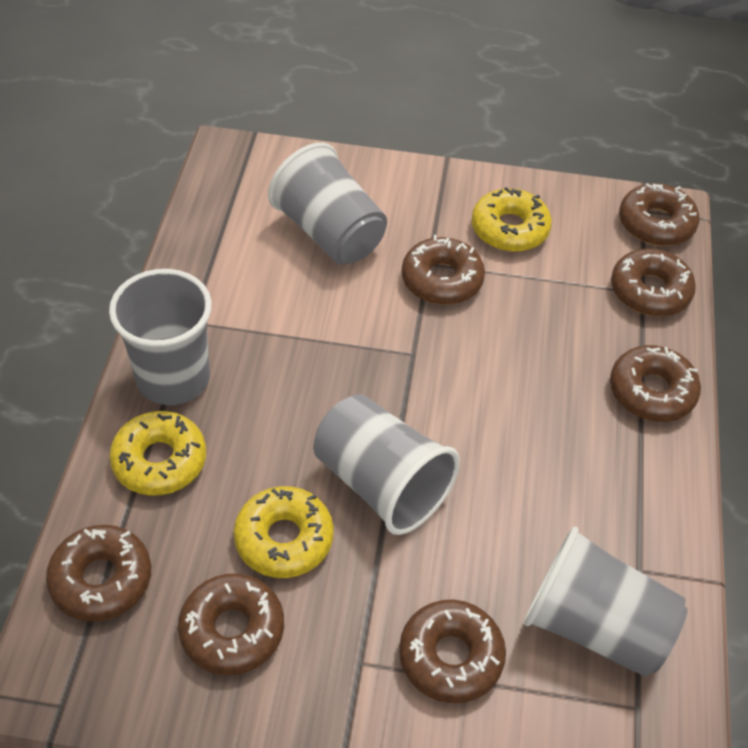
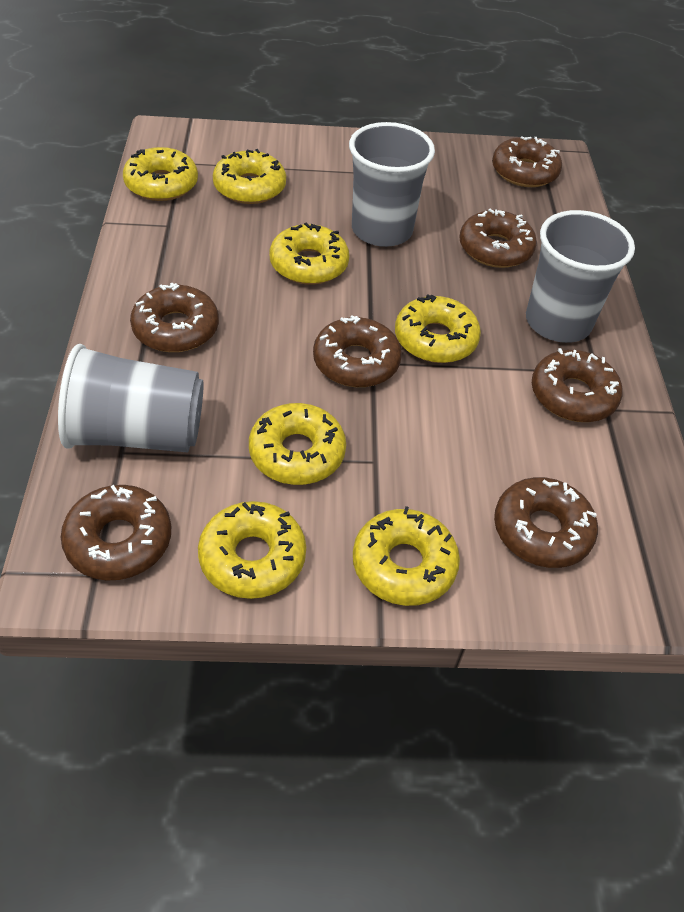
grey cup: 4 -> 3
yellow donut: 3 -> 7

